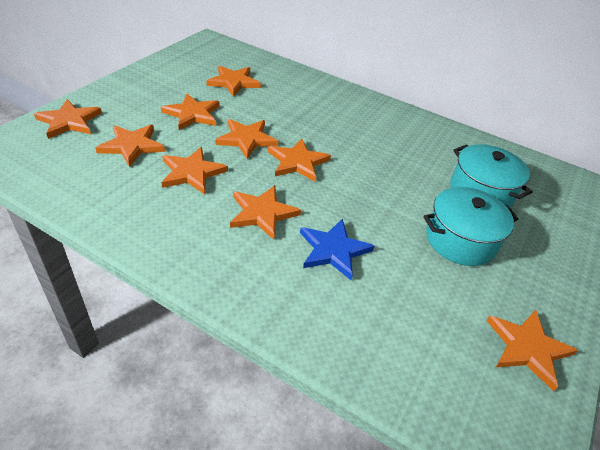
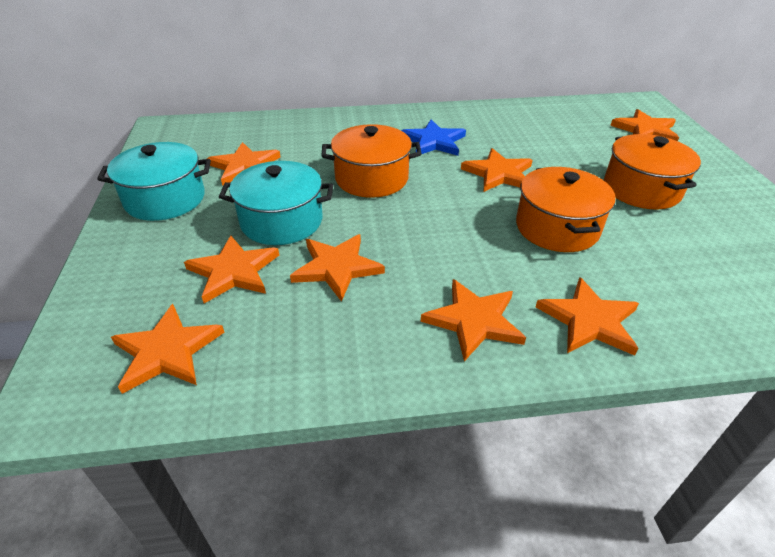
orange pot: 0 -> 3
orange star: 9 -> 8

